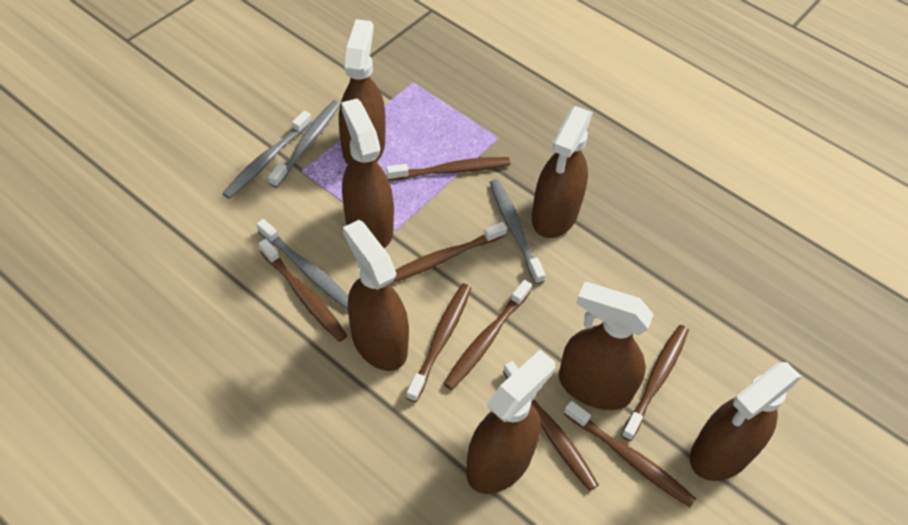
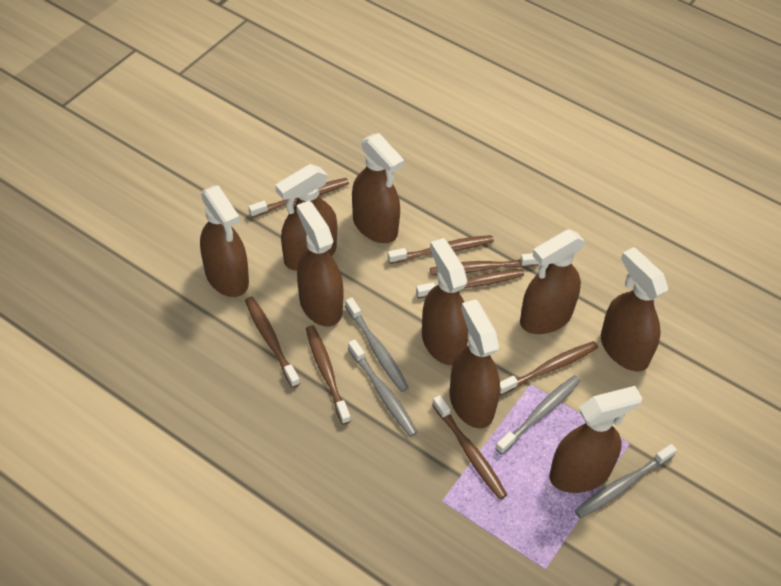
brown spray bottle: 7 -> 9

